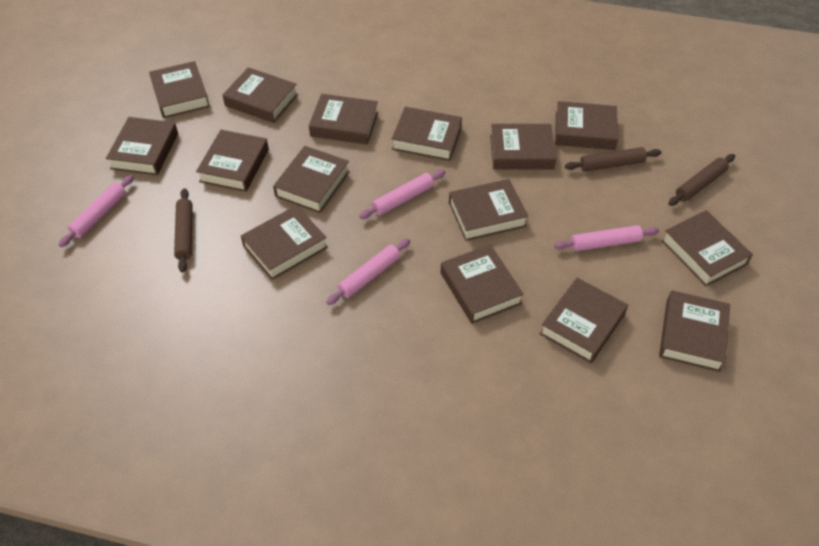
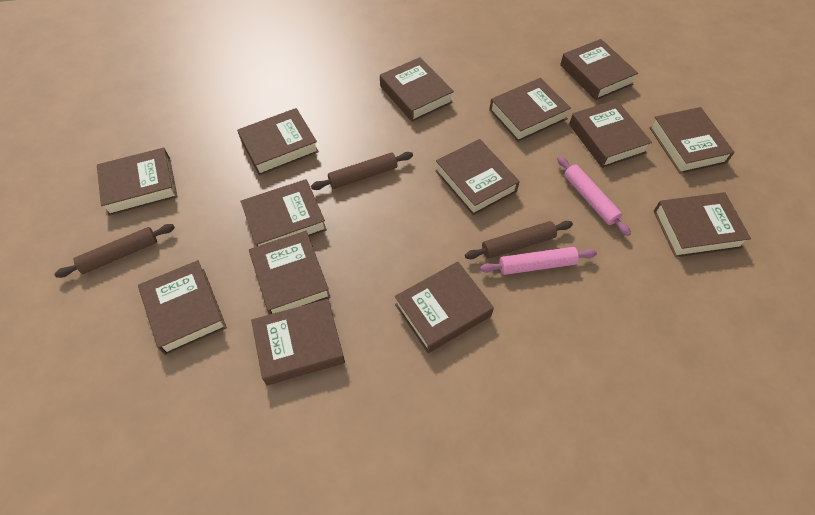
brown book: 15 -> 14
pink rolling pin: 4 -> 2

